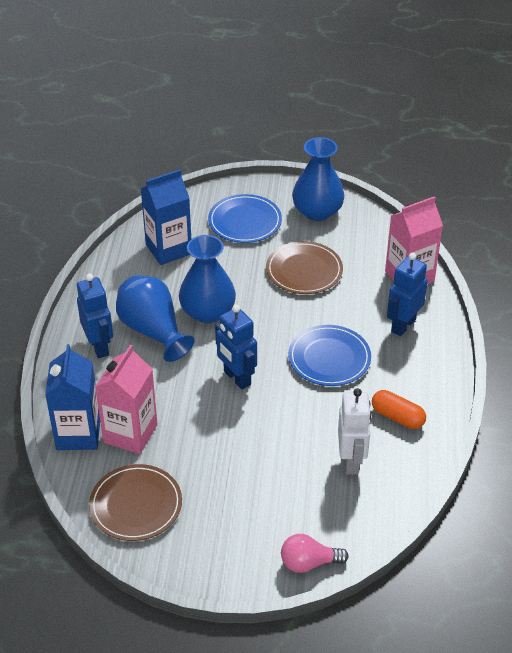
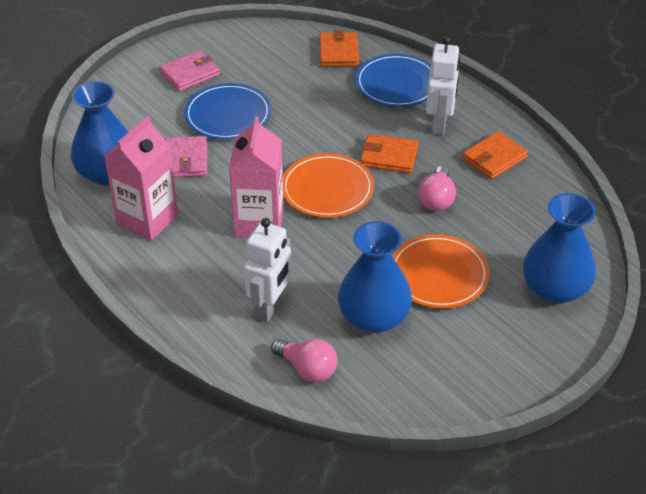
blue carton: 2 -> 0
blue robot: 3 -> 0
brown plate: 2 -> 0
orange capsule: 1 -> 0
orange plate: 0 -> 2
orange wallet: 0 -> 3
pink light bulb: 1 -> 2
pink wallet: 0 -> 2
white robot: 1 -> 2

